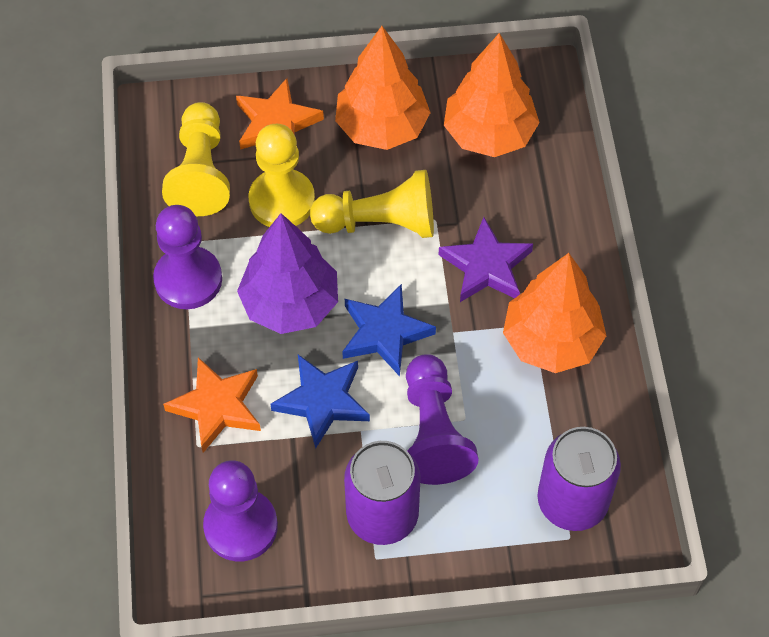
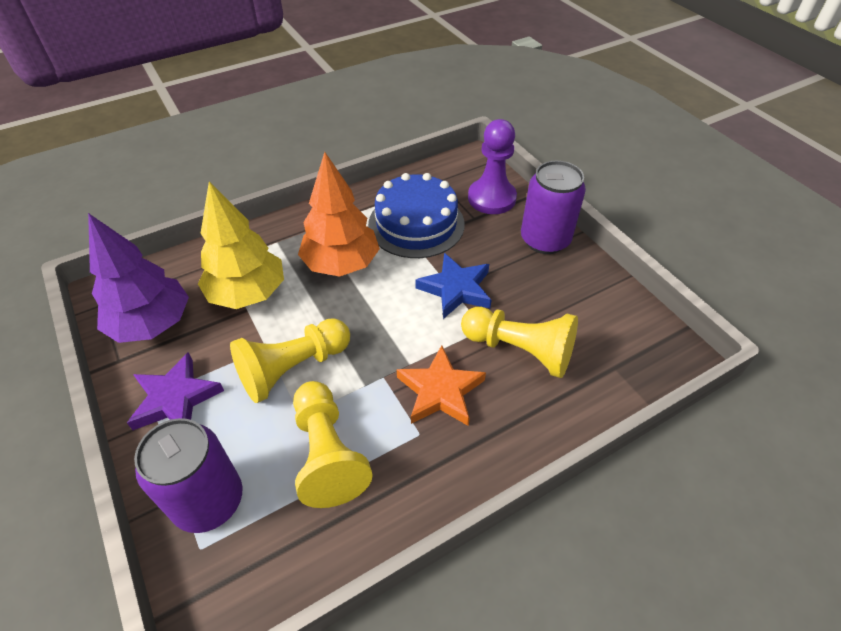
blue cake: 0 -> 1
blue star: 2 -> 1
orange star: 2 -> 1
orange tree: 3 -> 1
purple pawn: 3 -> 1
yellow tree: 0 -> 1

